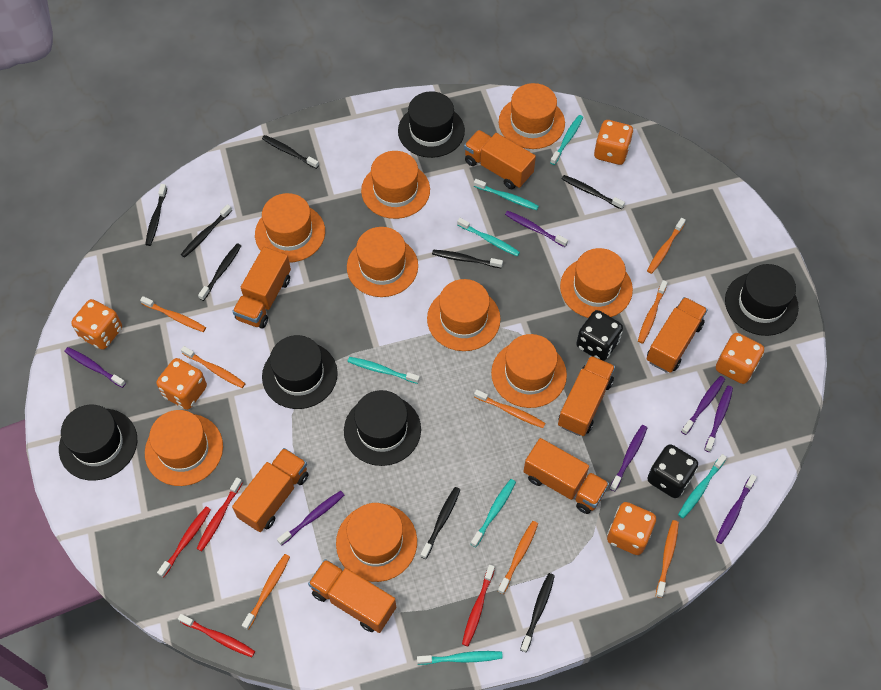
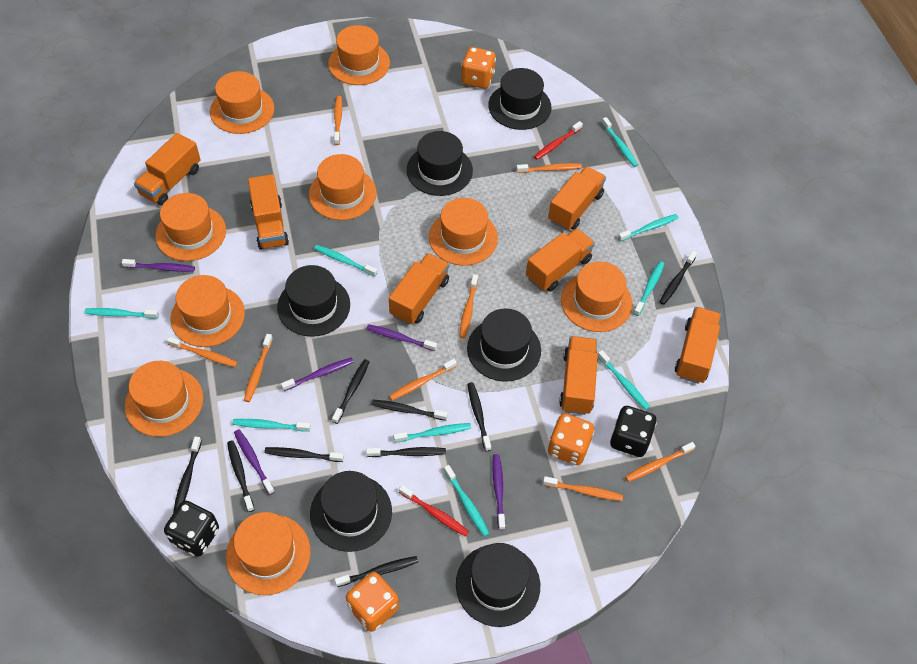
black hat: 5 -> 6
black toothbrush: 8 -> 9
orange dice: 5 -> 3
purple toothbrush: 7 -> 5
red toothbrush: 4 -> 2
turquoise toothbrush: 7 -> 9

